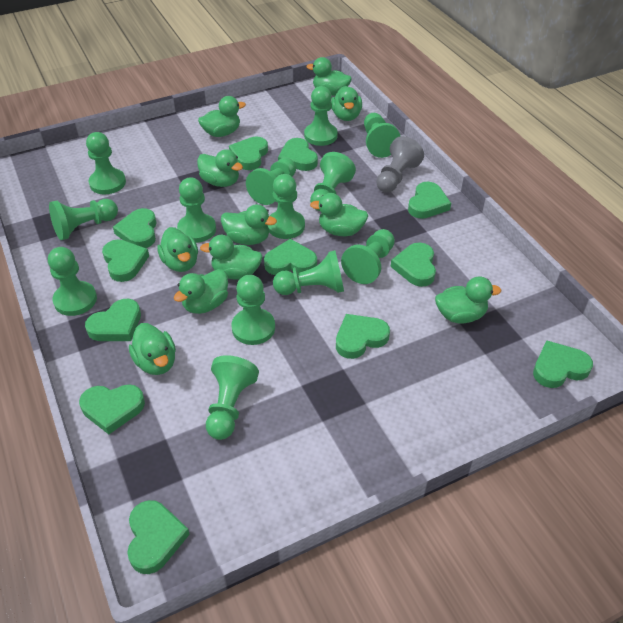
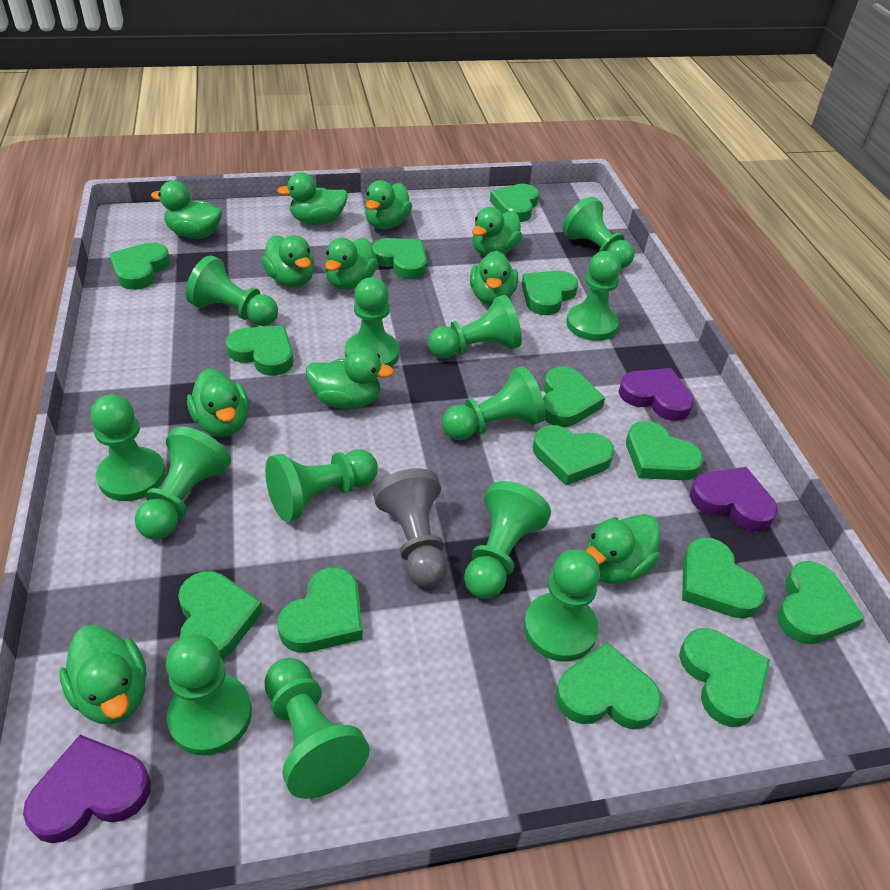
green heart: 12 -> 14
purple heart: 0 -> 3

